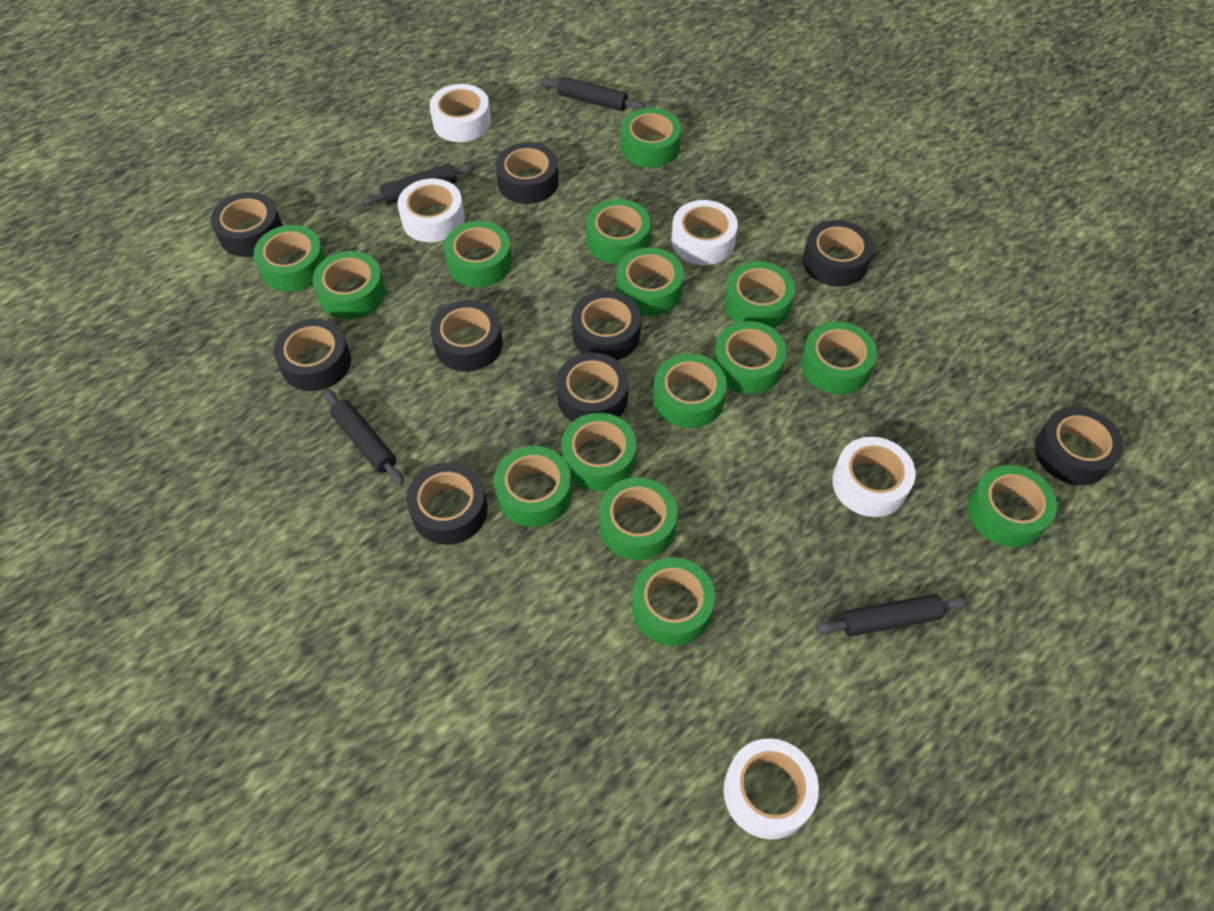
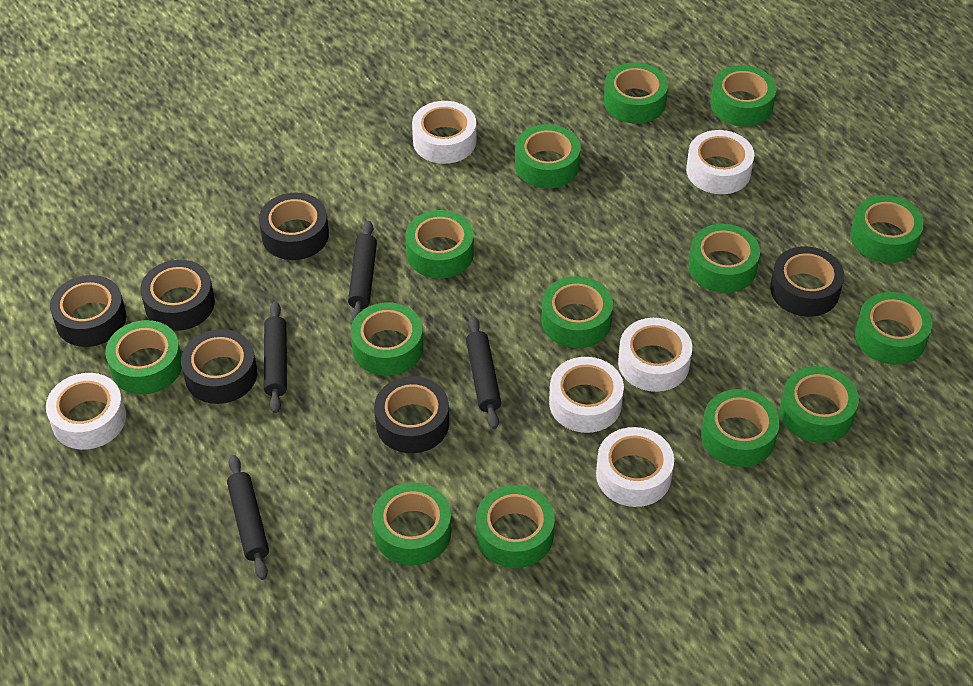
black tape: 9 -> 6
green tape: 15 -> 14
white tape: 5 -> 6

